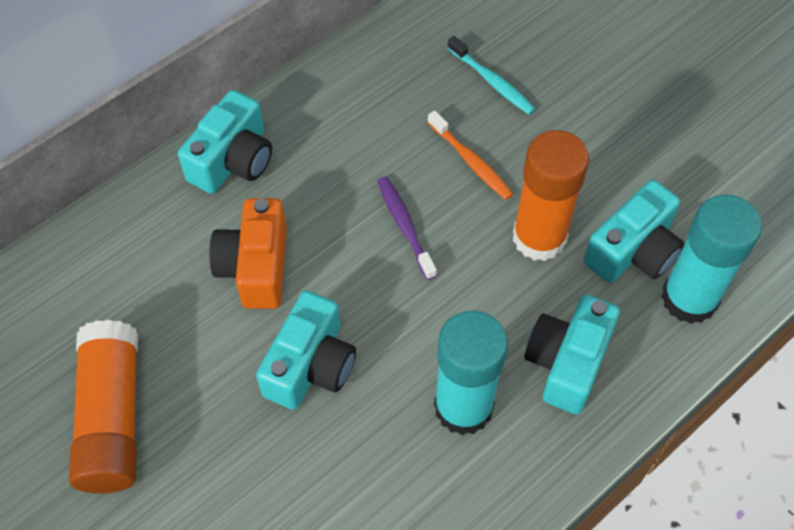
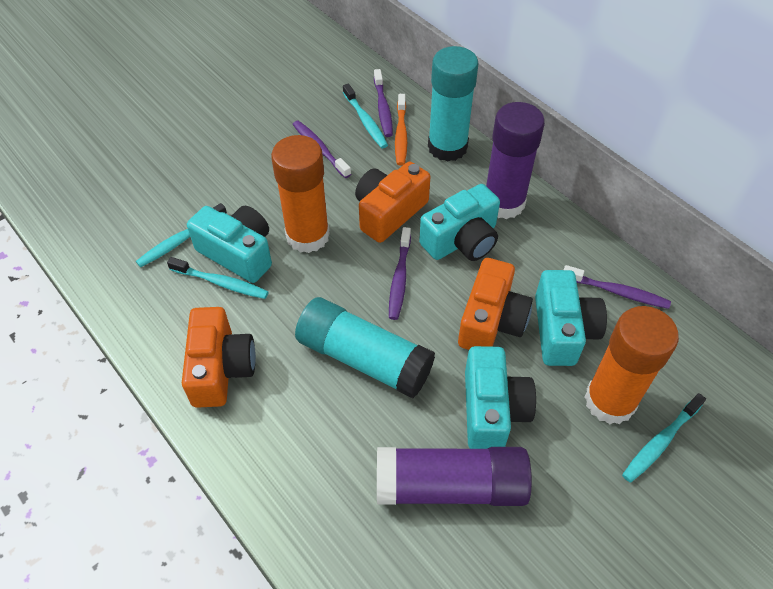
orange camera: 1 -> 3
purple glue stick: 0 -> 2
purple toothbrush: 1 -> 4
turquoise toothbrush: 1 -> 4

